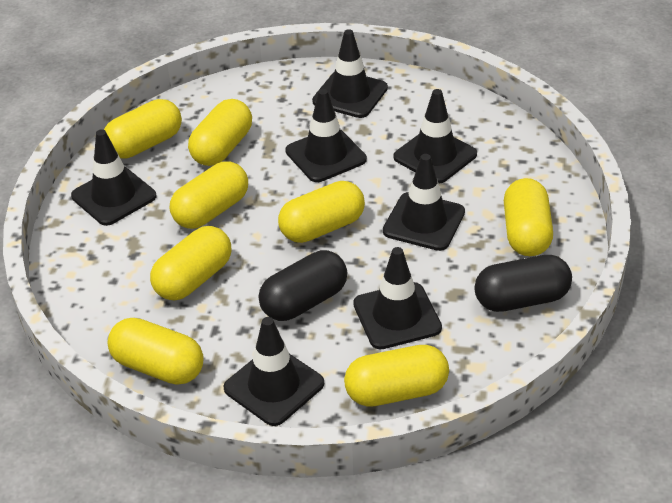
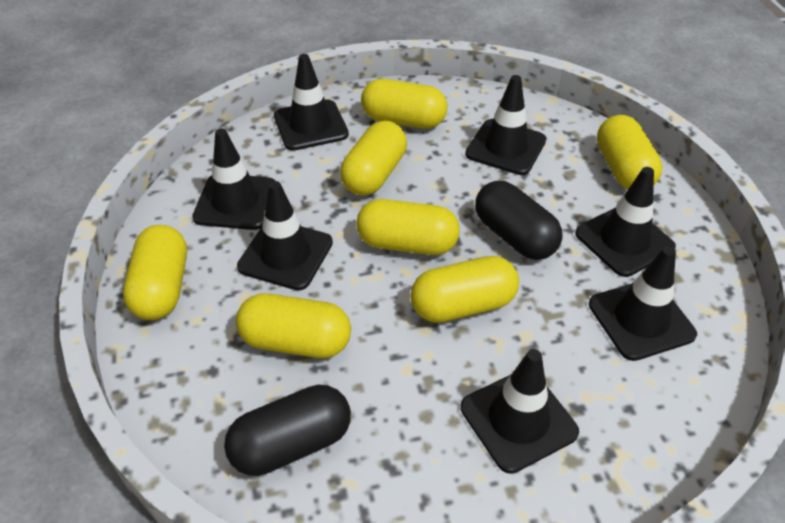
yellow capsule: 8 -> 7

